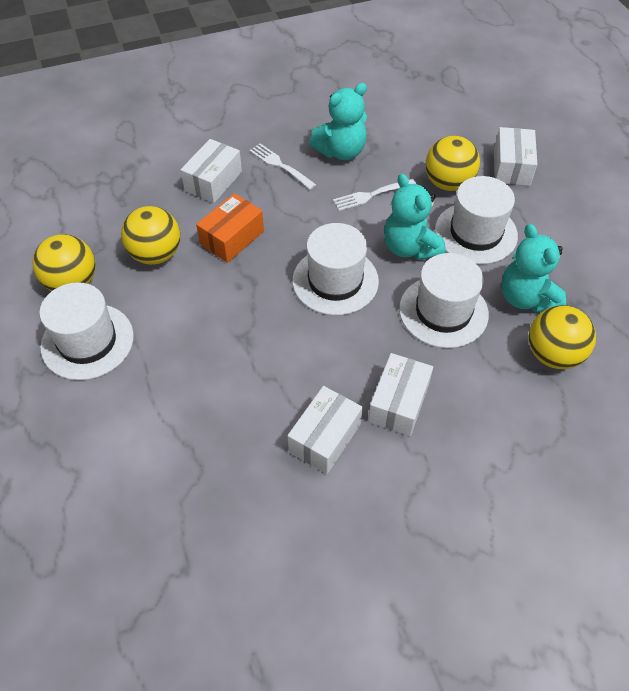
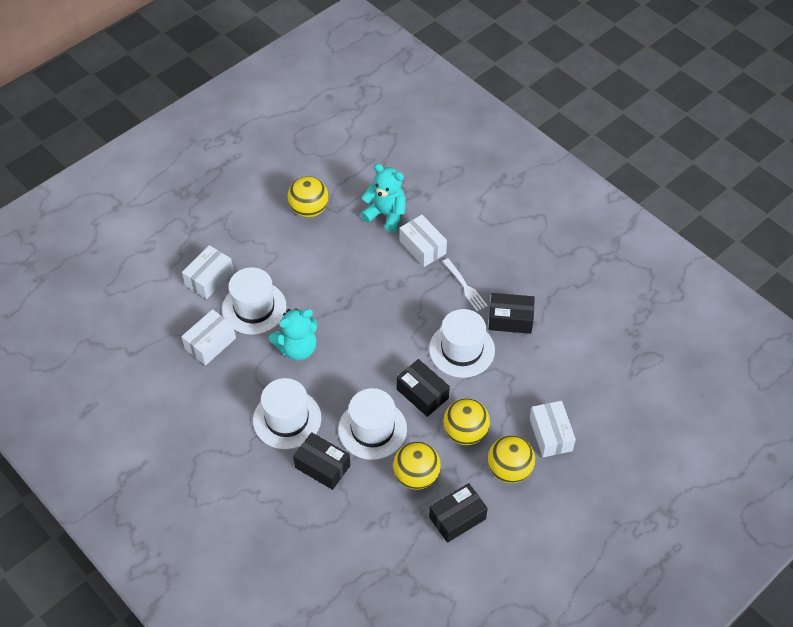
black box: 0 -> 4
orange box: 1 -> 0
turquoise teddy bear: 3 -> 2
white fork: 2 -> 1

